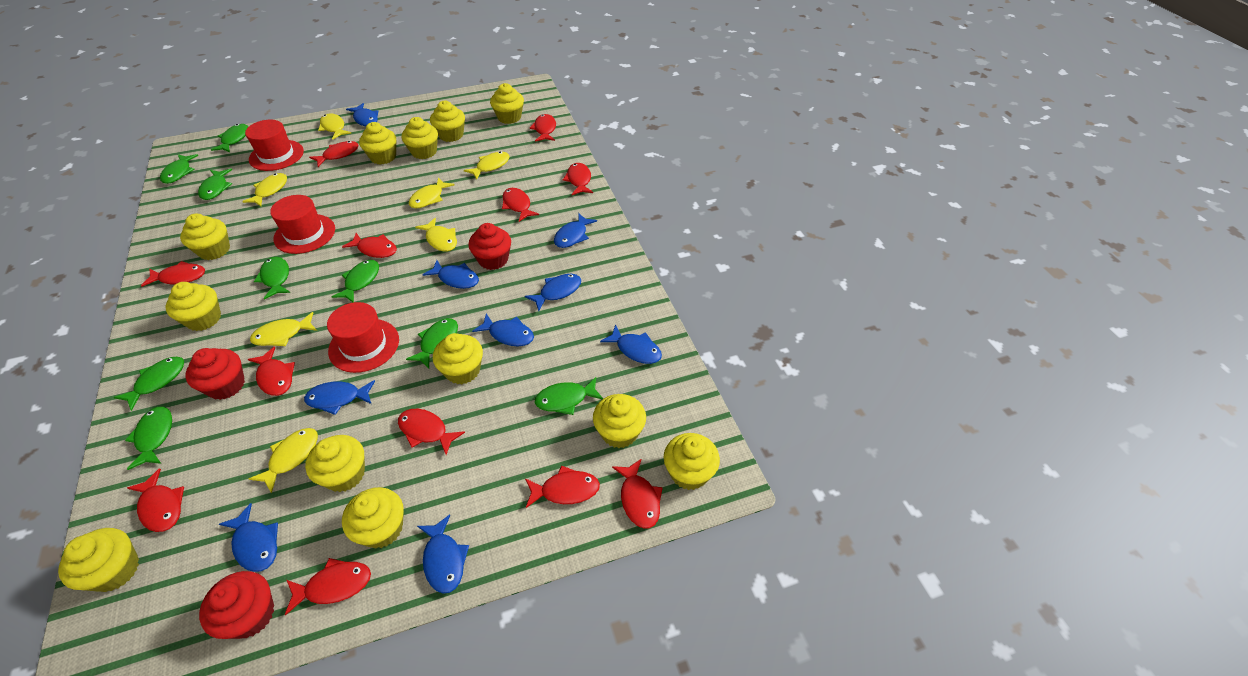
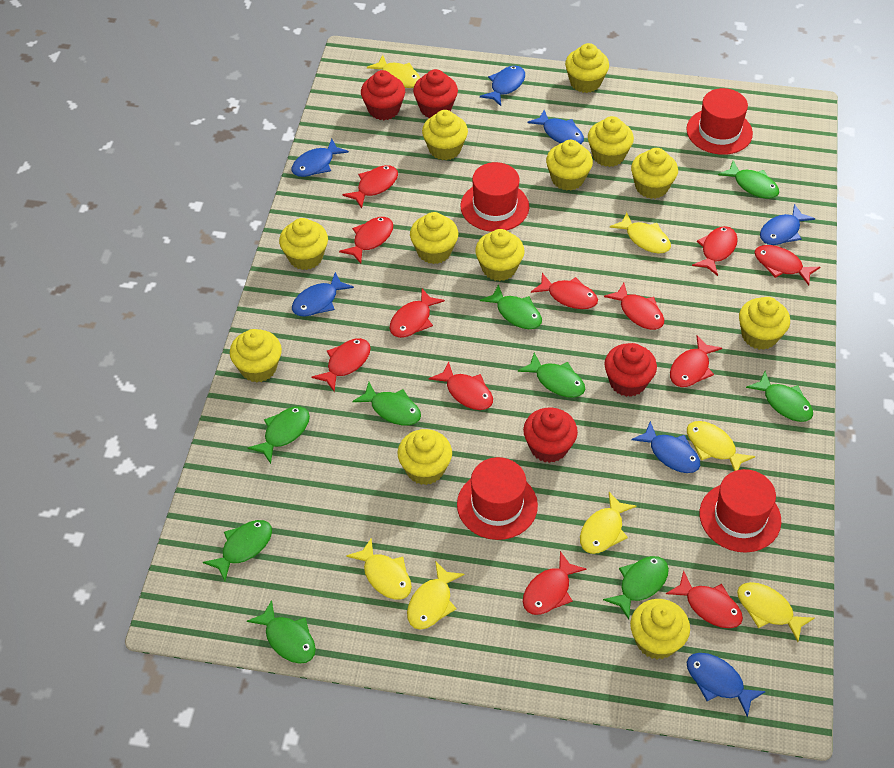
blue fish: 9 -> 7
red cupcake: 3 -> 4
red hat: 3 -> 4

